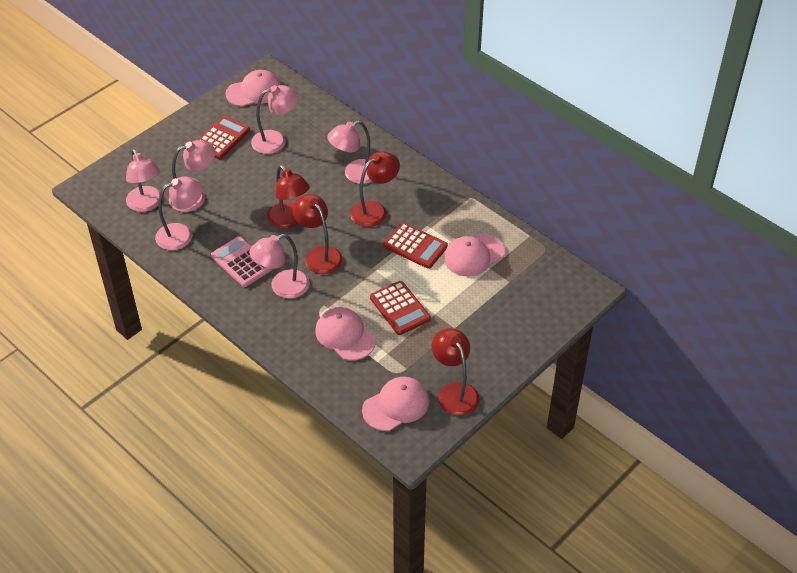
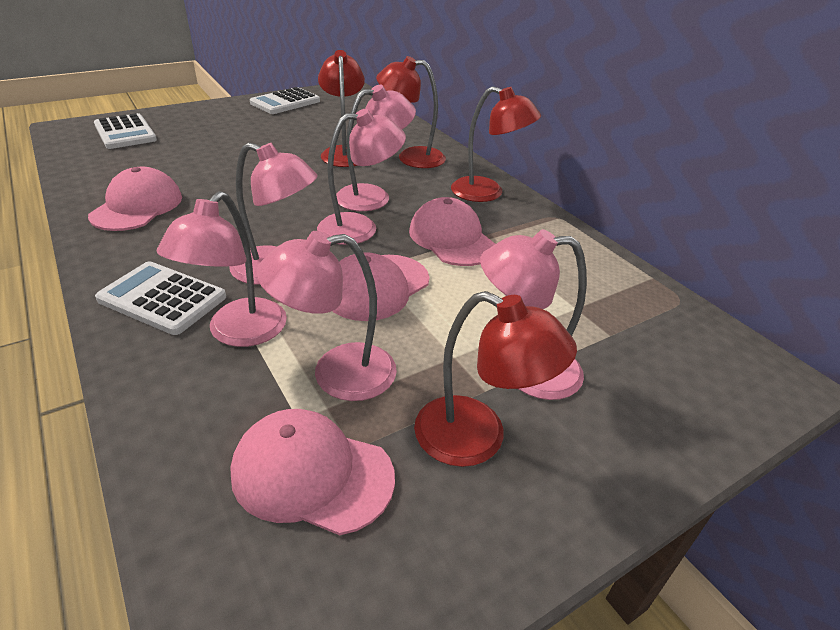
pink calculator: 1 -> 0
red calculator: 3 -> 0
white calculator: 0 -> 3

